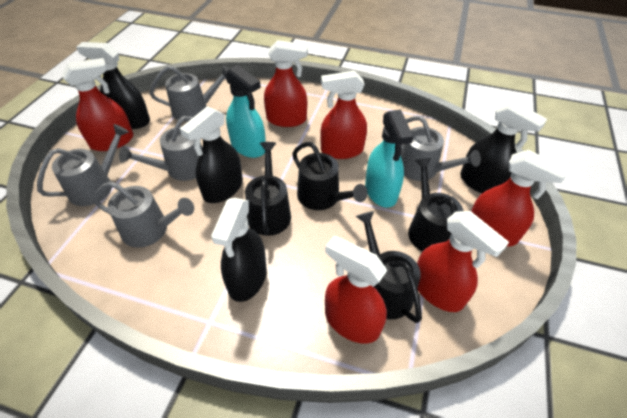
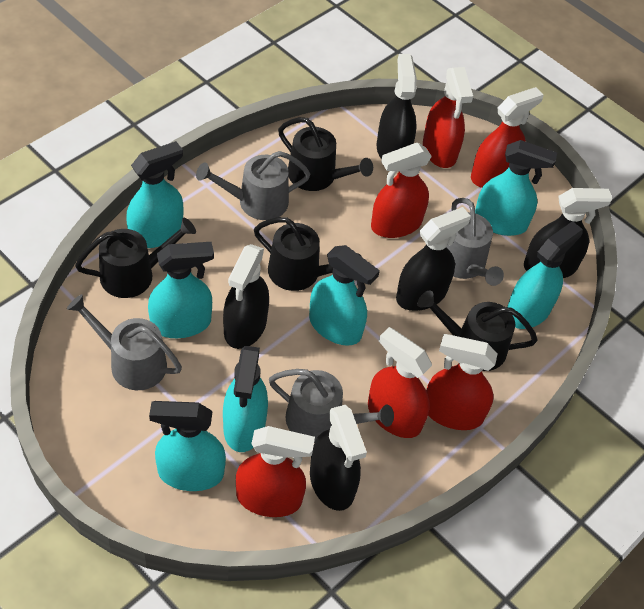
black spray bottle: 4 -> 5
grey watering can: 5 -> 4
turquoise spray bottle: 2 -> 7

